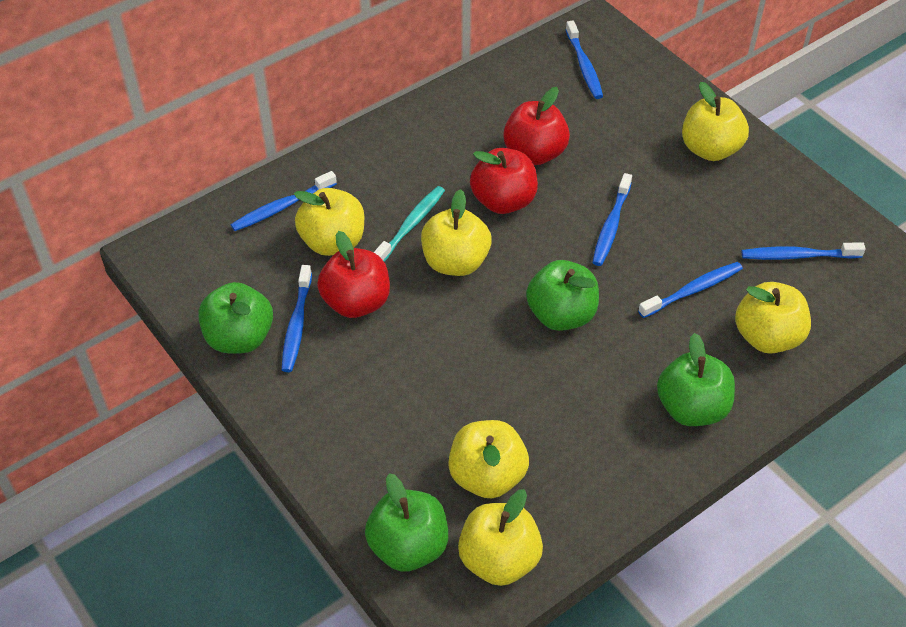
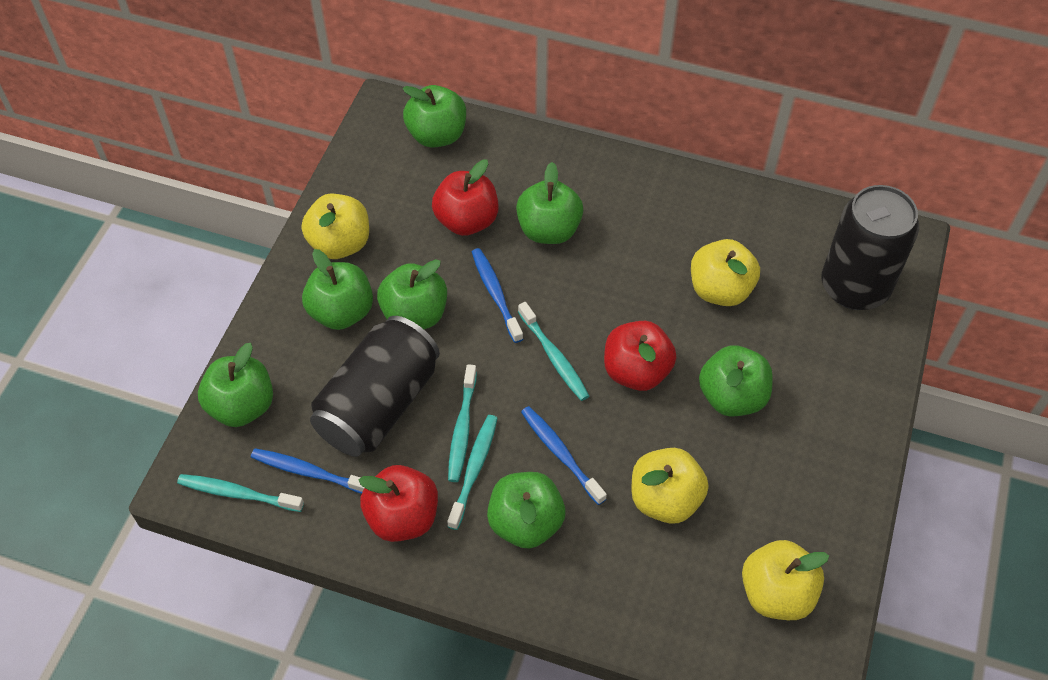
black can: 0 -> 2
blue toothbrush: 6 -> 3
green apple: 4 -> 7
turquoise toothbrush: 1 -> 4
yellow apple: 6 -> 4

